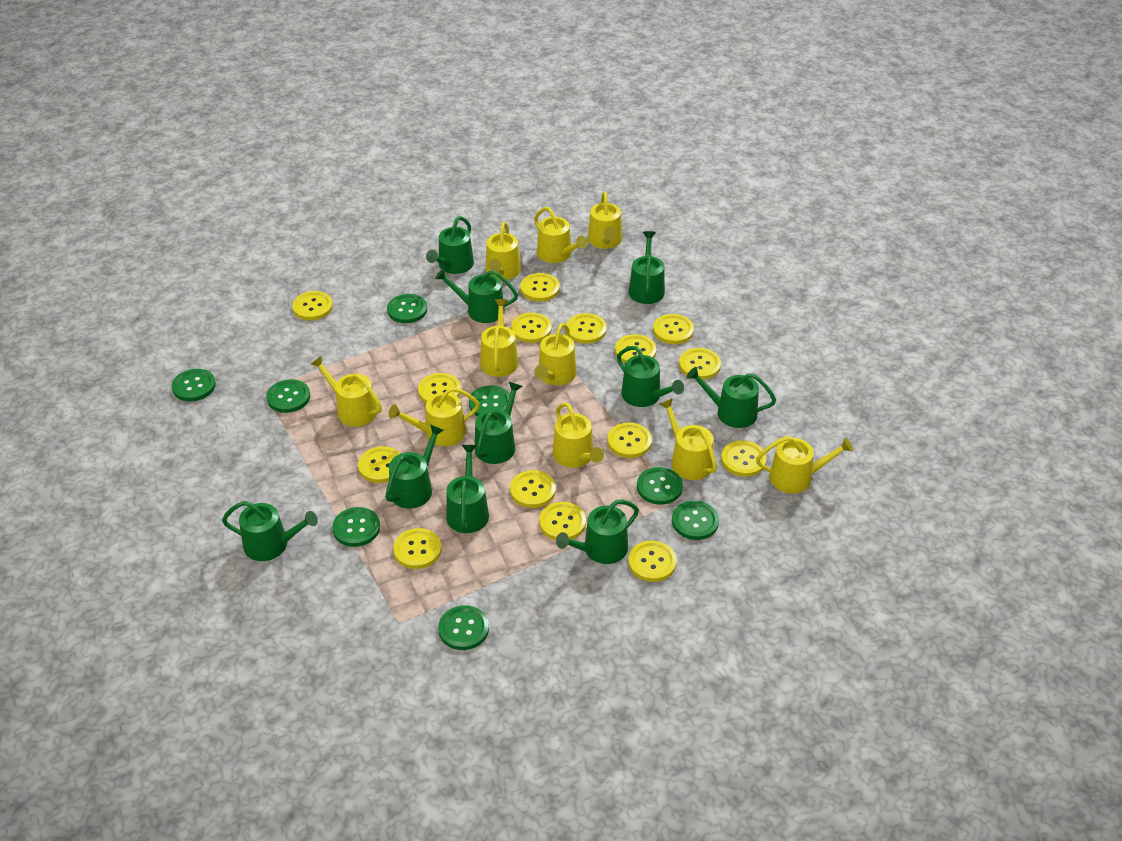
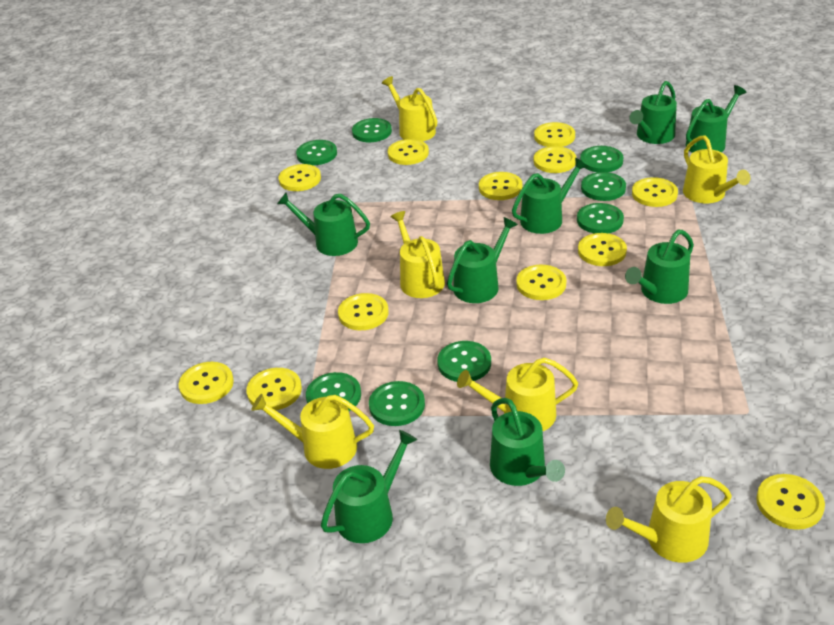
green watering can: 10 -> 8
yellow button: 15 -> 12
yellow watering can: 10 -> 6

